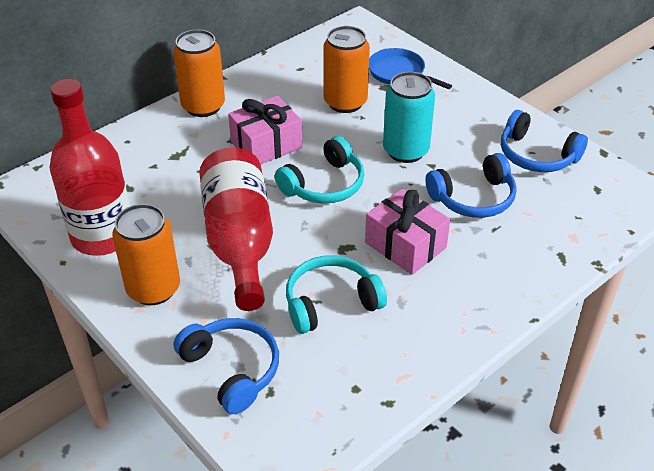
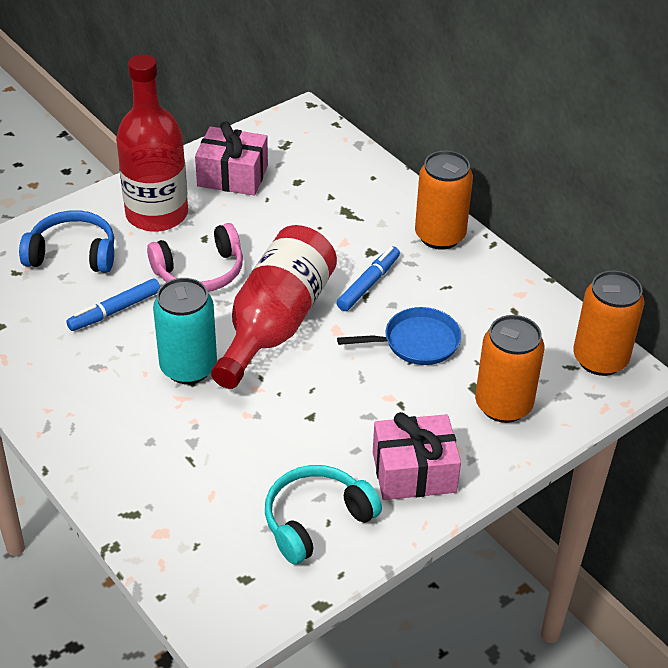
blue headphones: 3 -> 1
blue marker: 0 -> 2
pink headphones: 0 -> 1
turquoise headphones: 2 -> 1

